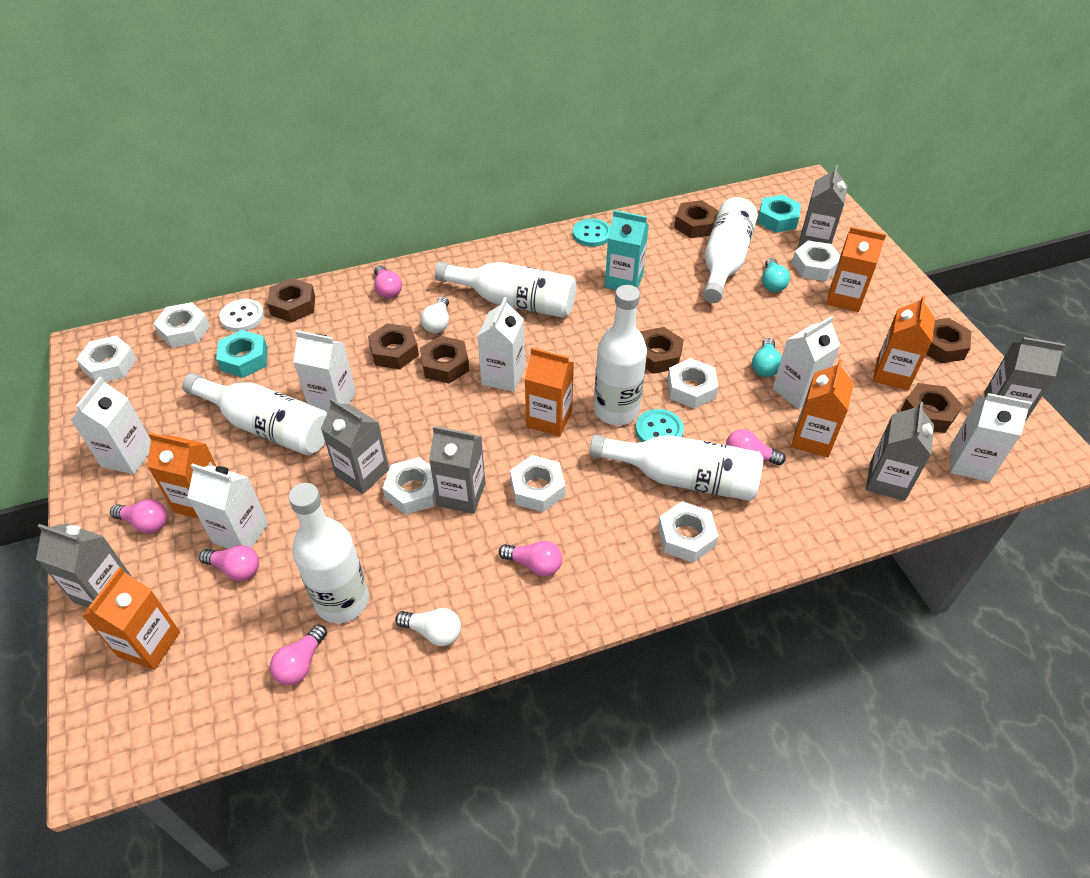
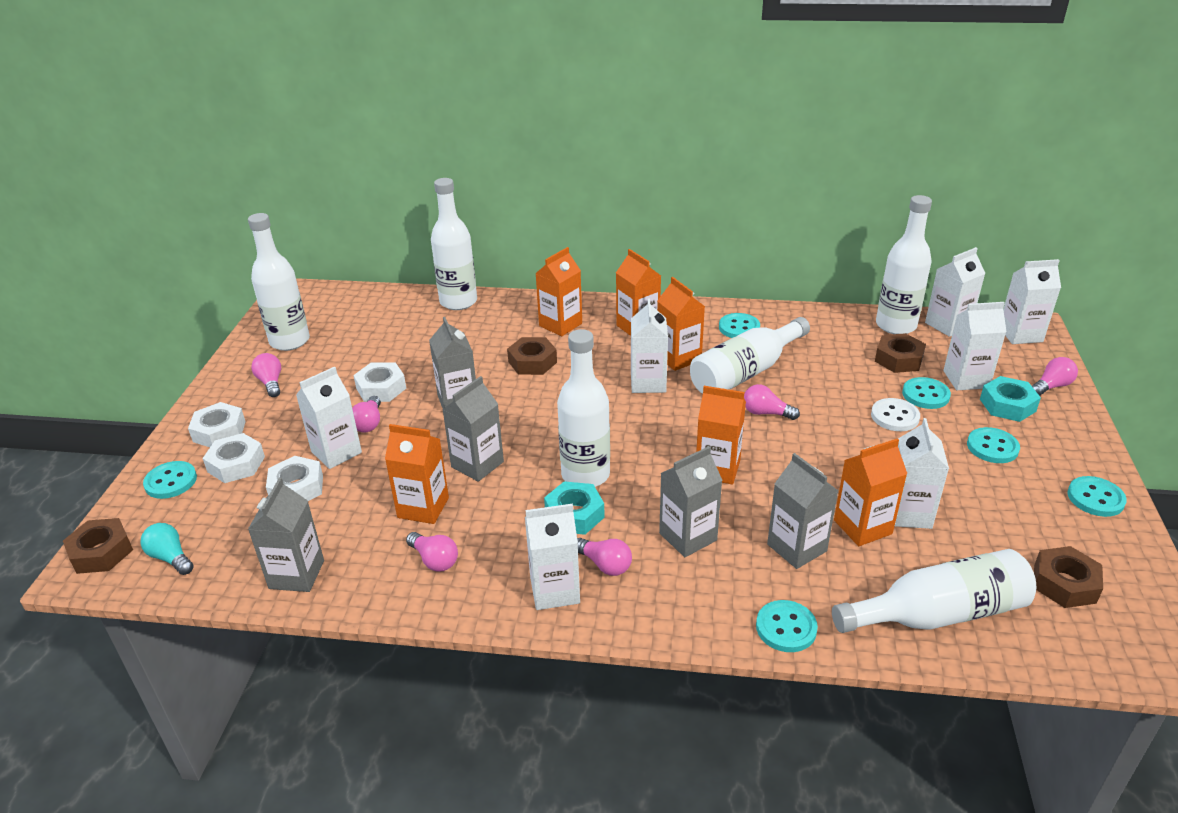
brown nut: 7 -> 4
grey carton: 6 -> 5
turquoise button: 2 -> 6
turquoise carton: 1 -> 0
turquoise light bulb: 2 -> 1
white carton: 6 -> 7
white light bulb: 2 -> 0
white nut: 7 -> 4

